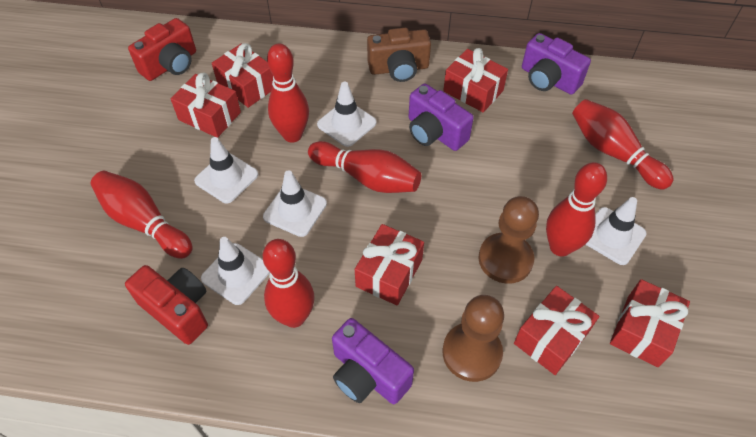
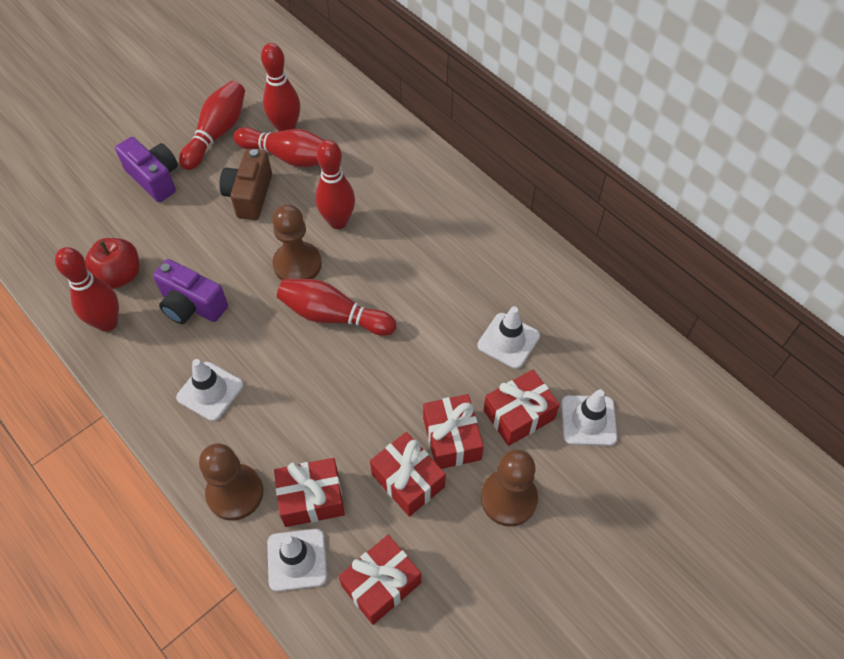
brown pawn: 2 -> 3
purple camera: 3 -> 2
red apple: 0 -> 1
red camera: 2 -> 0
red gift: 6 -> 5
white traffic cone: 5 -> 4

